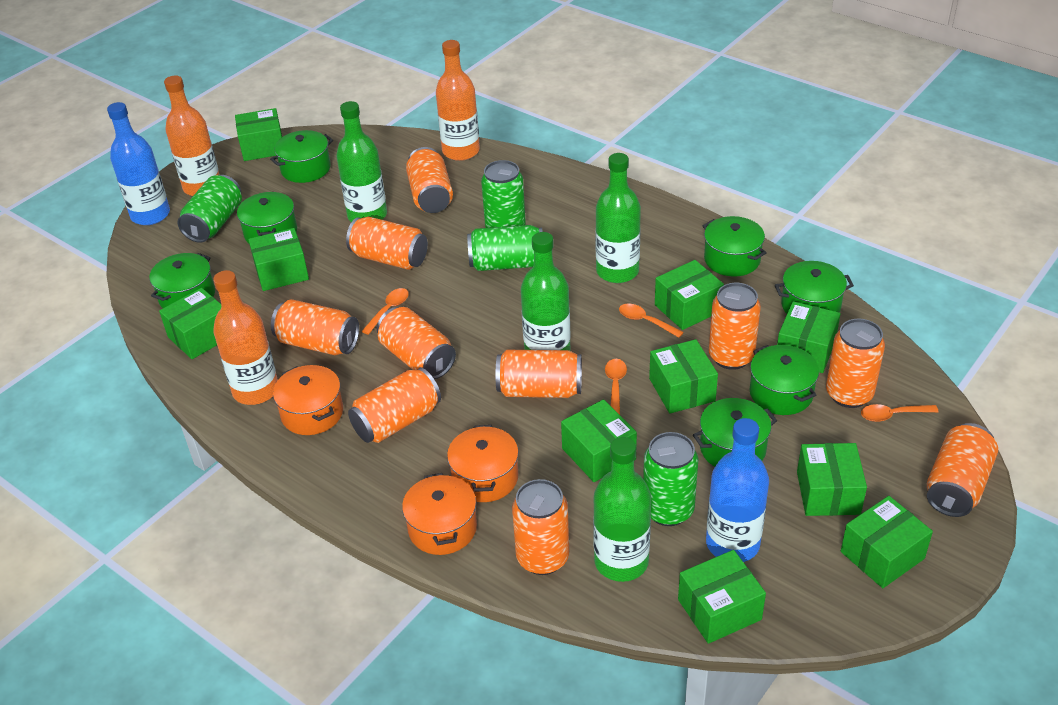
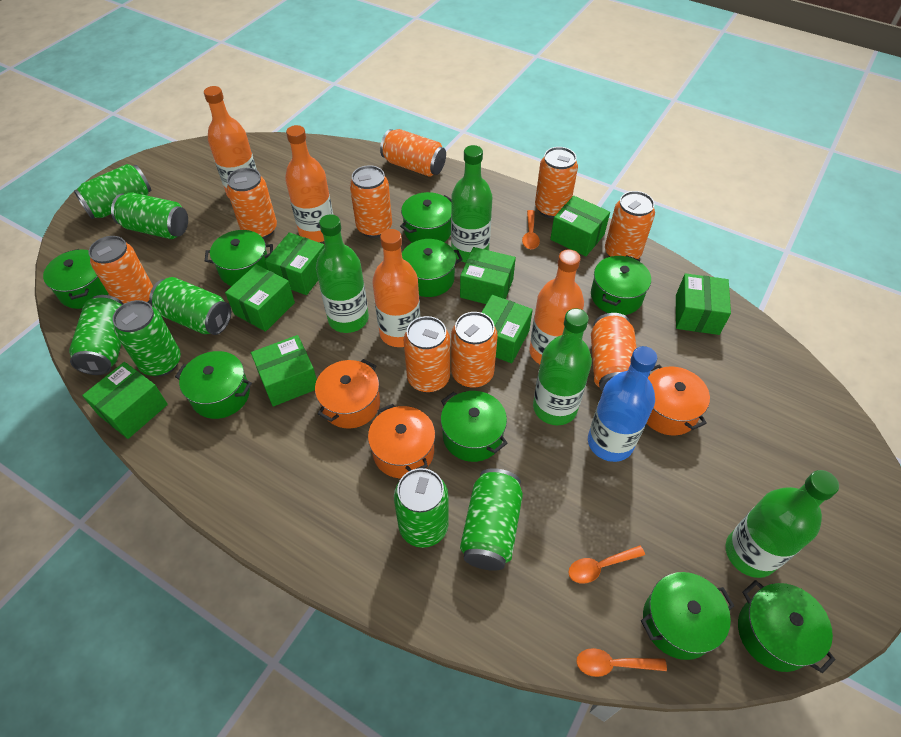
blue bottle: 2 -> 1
green box: 10 -> 8
green can: 4 -> 7
green pot: 7 -> 9
orange bottle: 3 -> 4
orange can: 10 -> 9
orange spoon: 4 -> 3

